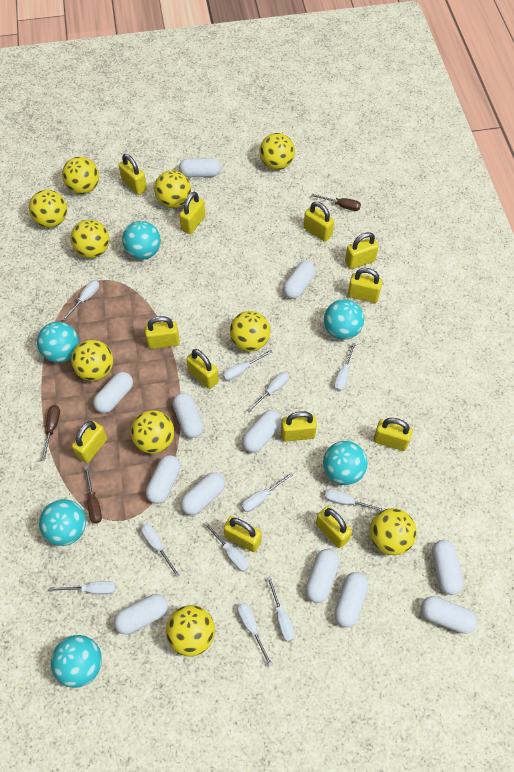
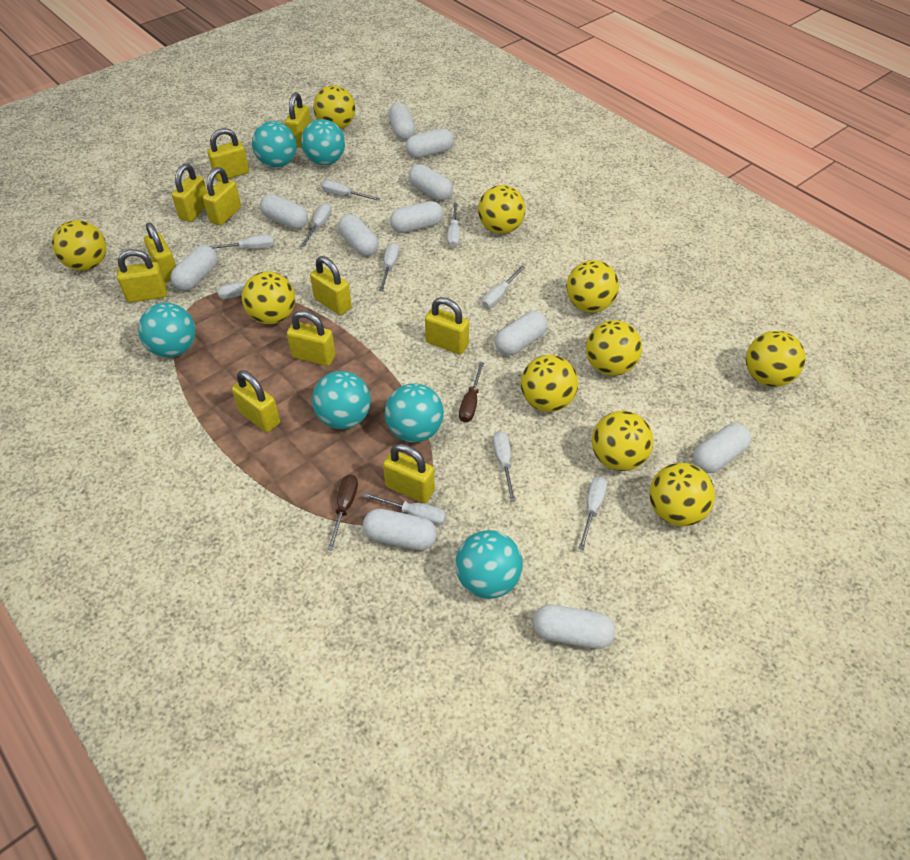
brown screwdriver: 3 -> 2
white capsule: 12 -> 11
white screwdriver: 11 -> 10
yellow padlock: 12 -> 11

